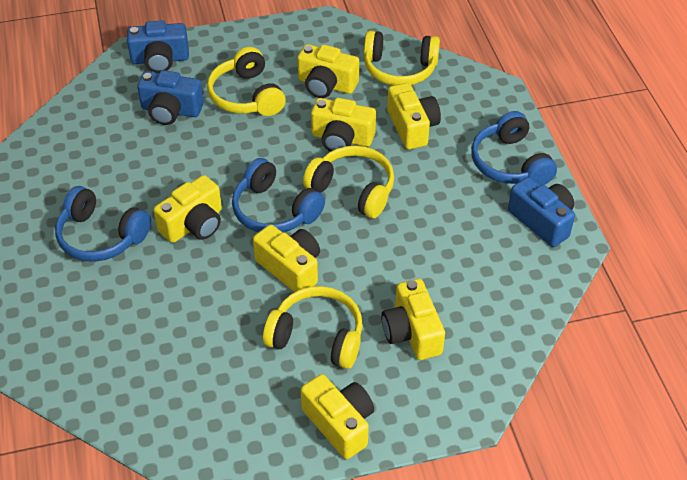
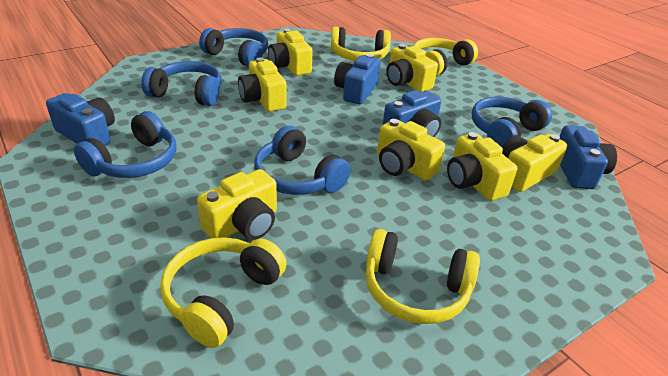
blue camera: 3 -> 4
blue headphones: 3 -> 5

